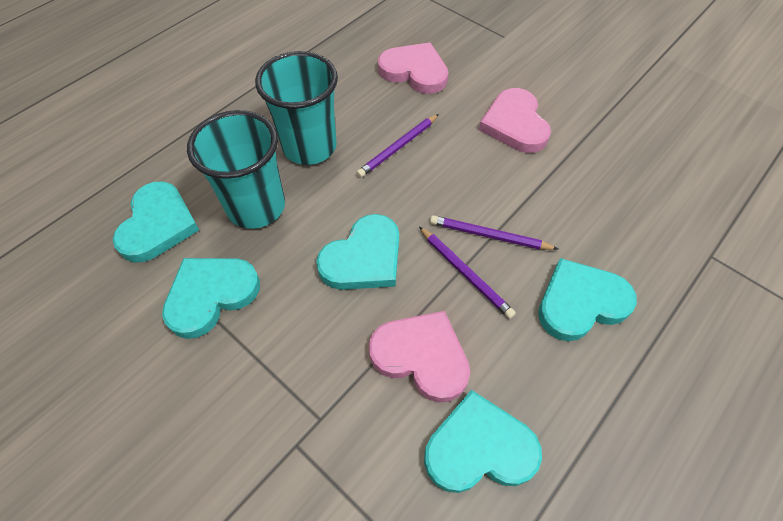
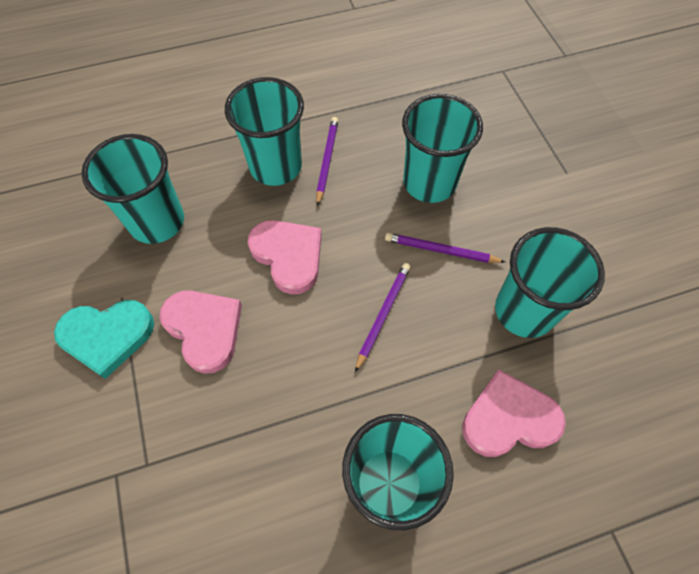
turquoise cup: 2 -> 5
turquoise heart: 5 -> 1

